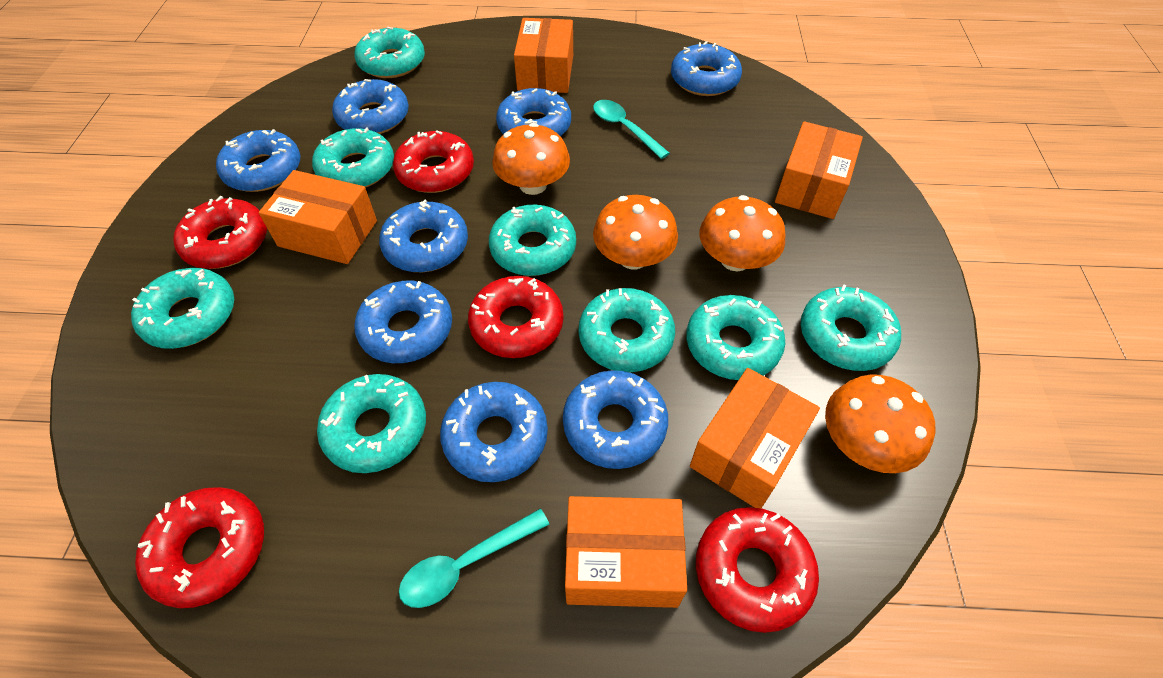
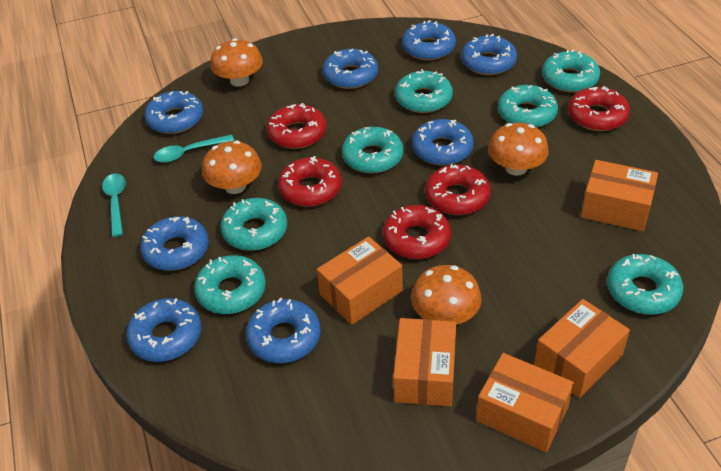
turquoise donut: 8 -> 7

